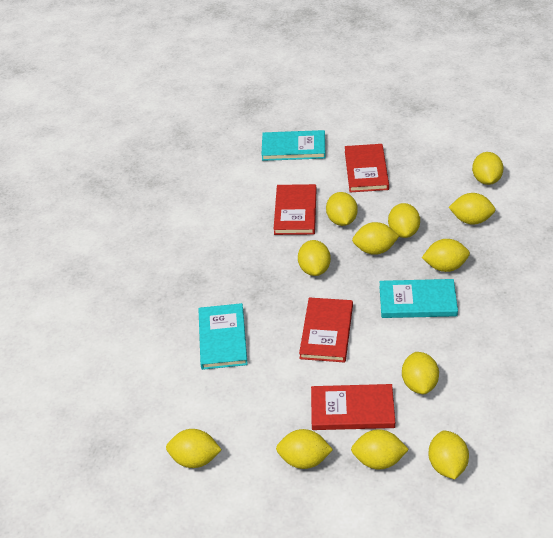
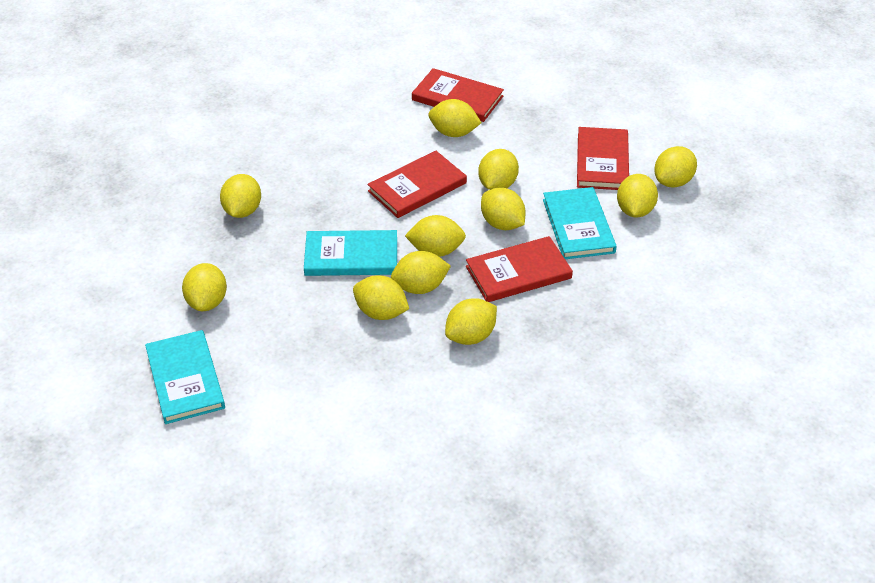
yellow lemon: 12 -> 11

